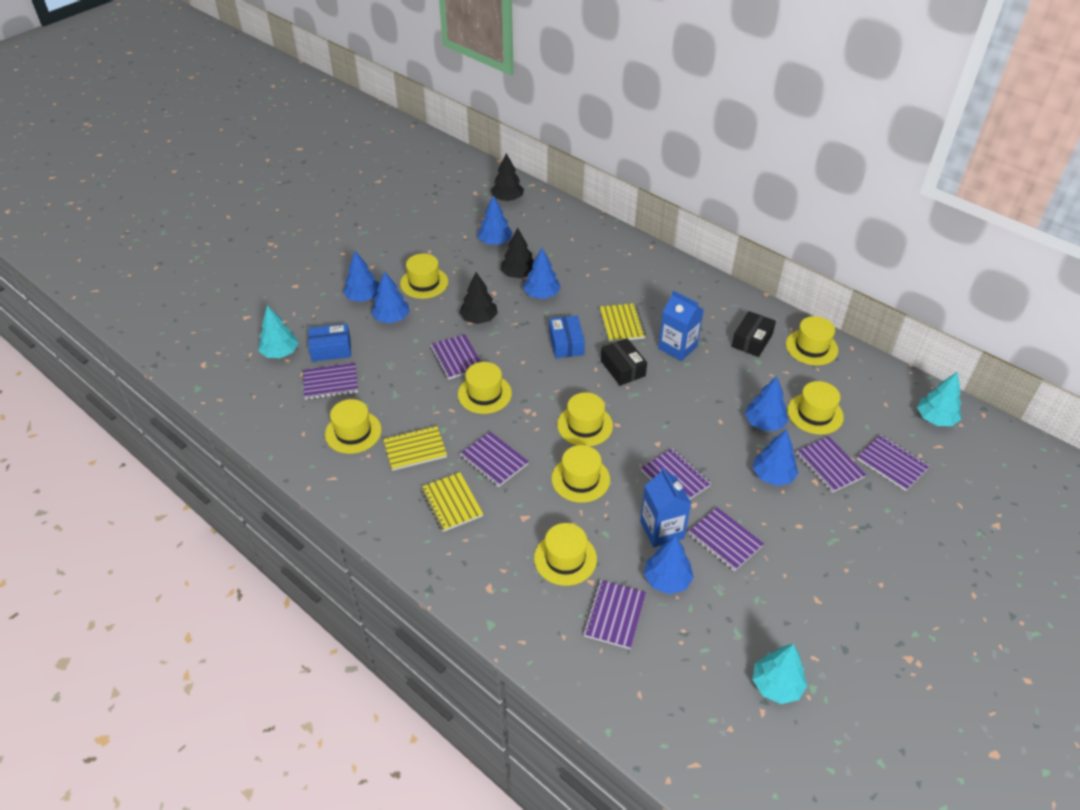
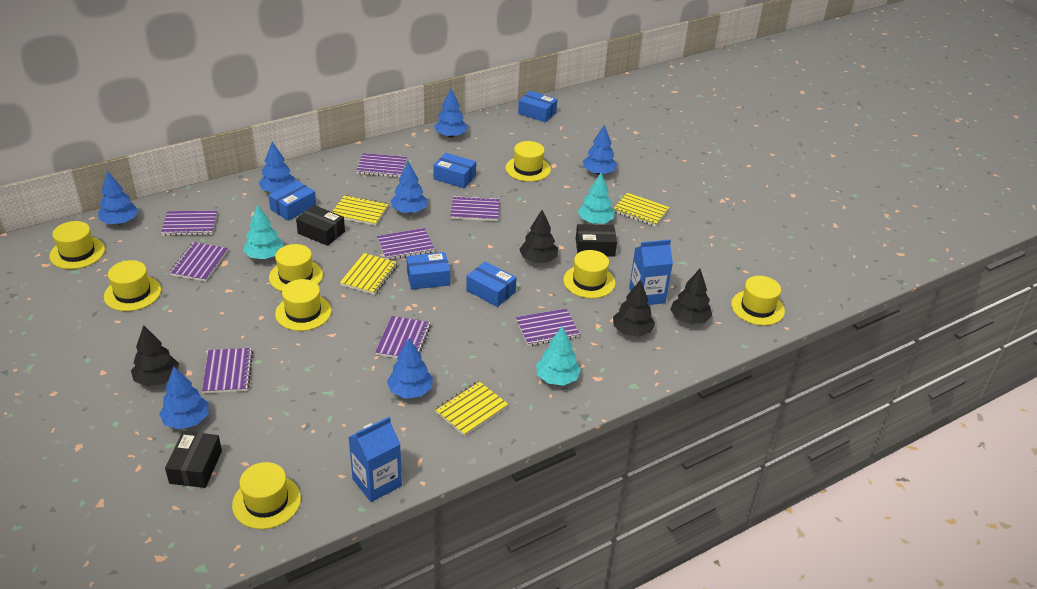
black box: 2 -> 3
black tree: 3 -> 4
blue box: 2 -> 5
yellow notebook: 3 -> 4

